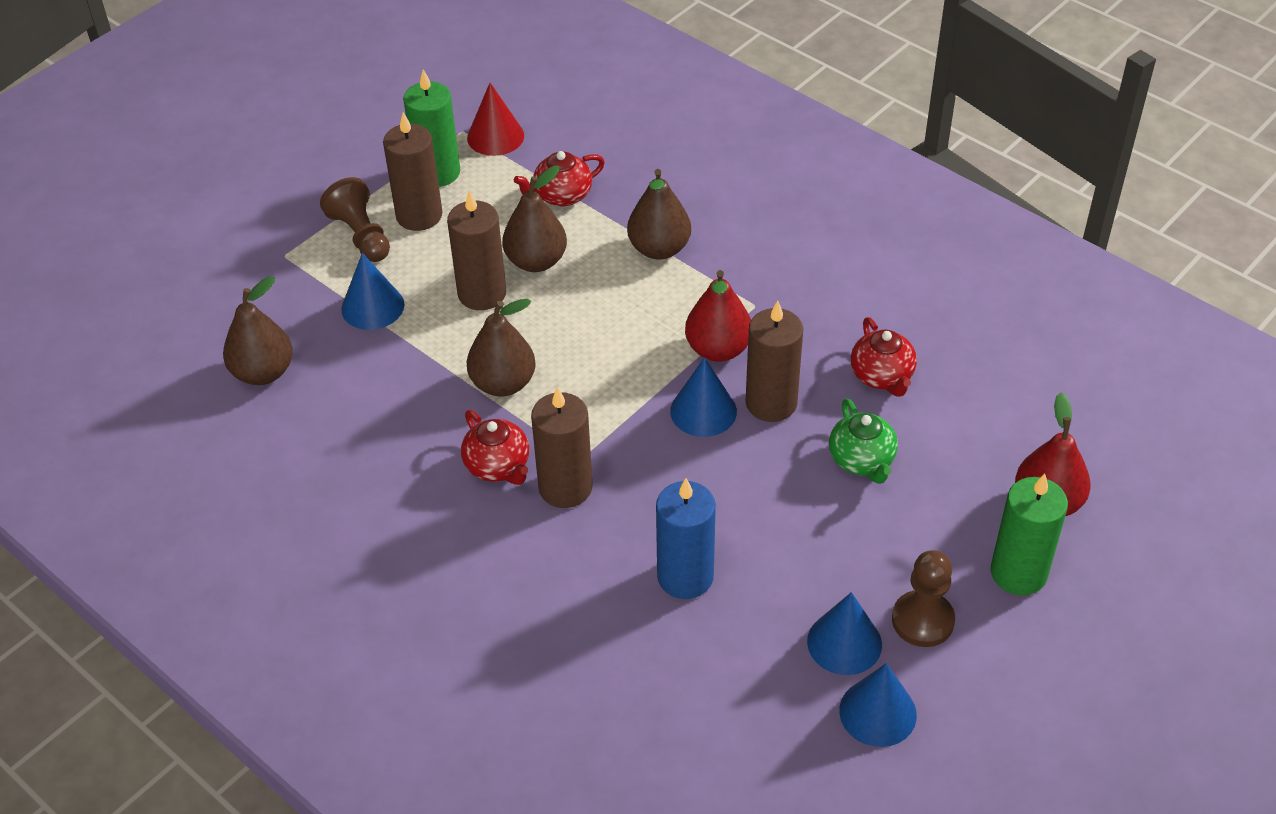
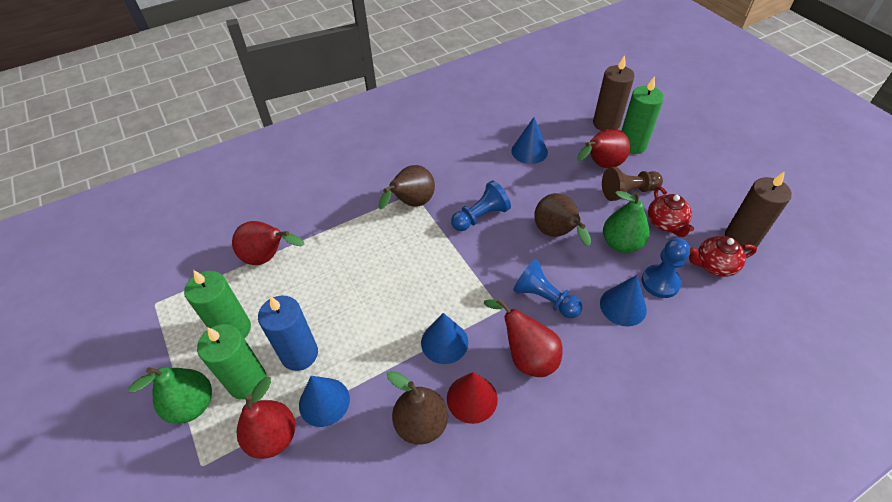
blue pawn: 0 -> 3
brown candle: 4 -> 2
brown pawn: 2 -> 1
brown pear: 4 -> 3
green candle: 2 -> 3
green pear: 0 -> 2
green teapot: 1 -> 0
red pear: 2 -> 4
red teapot: 3 -> 2

